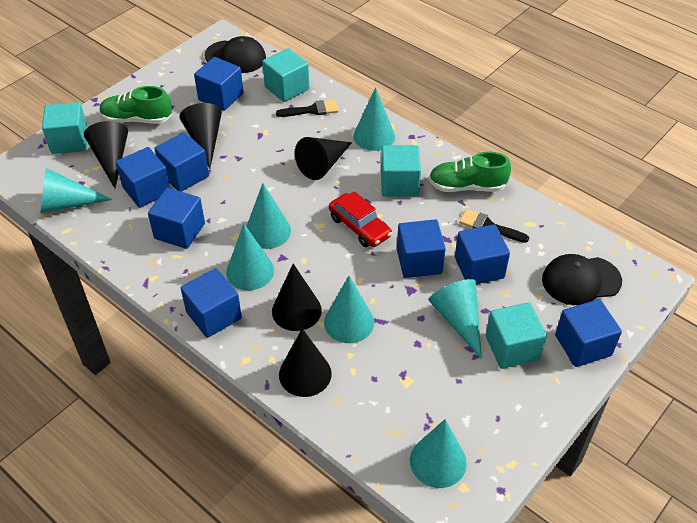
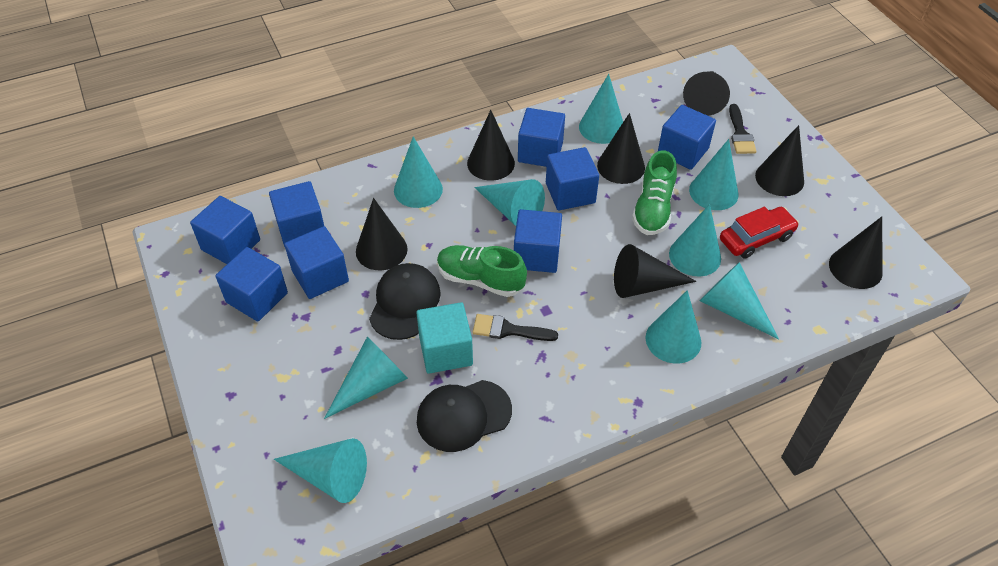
black cone: 5 -> 7
turquoise cone: 7 -> 9
turquoise cube: 4 -> 1

